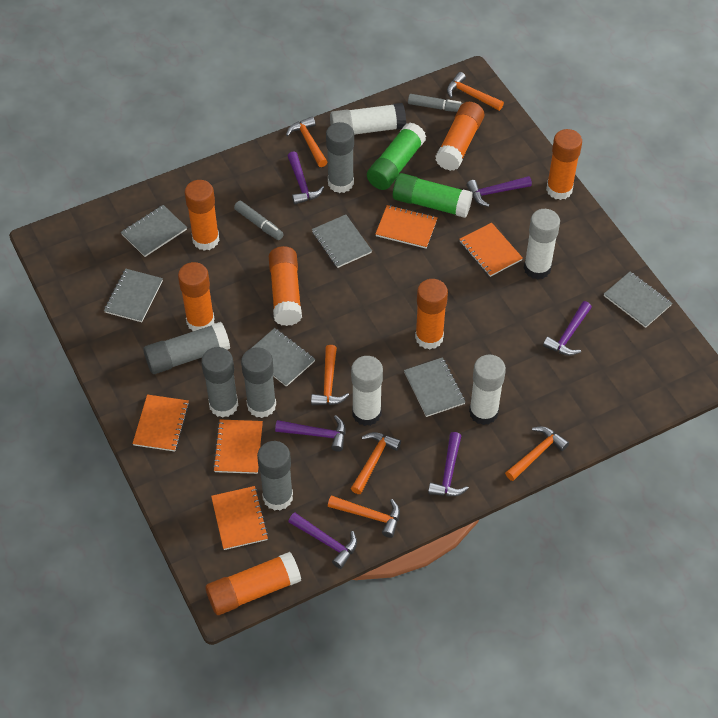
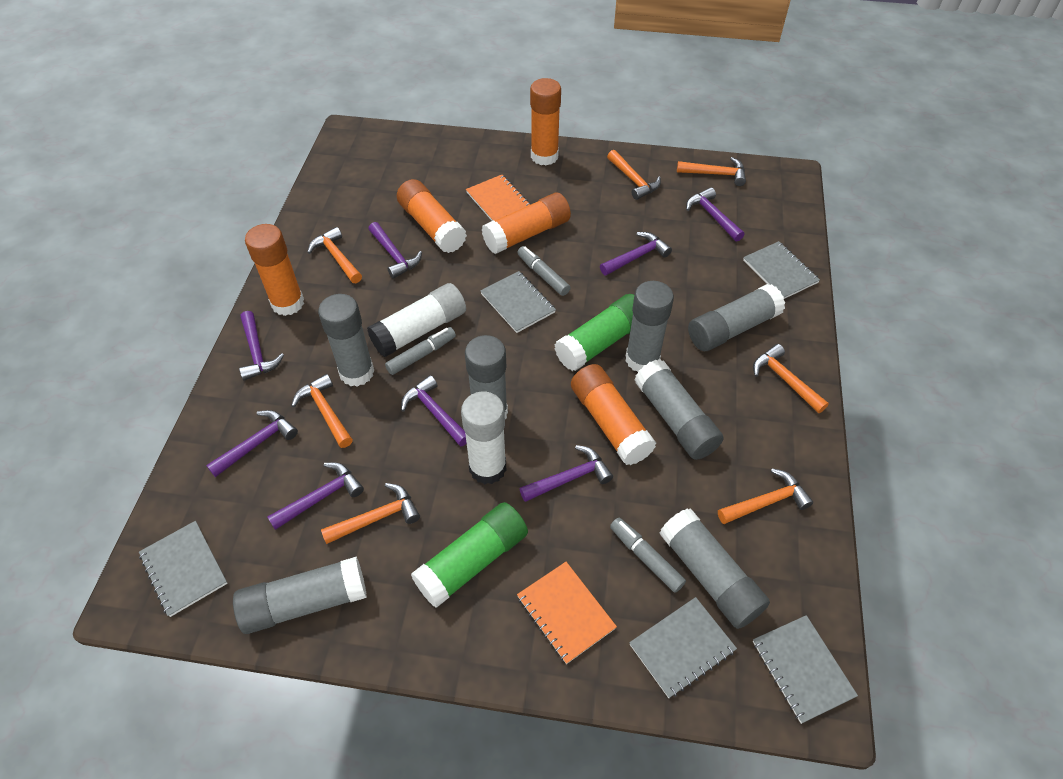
grey glue stick: 5 -> 7
grey marker: 2 -> 3
grey notebook: 6 -> 5
orange glue stick: 7 -> 5
orange hammer: 6 -> 7
orange notebook: 5 -> 2
purple hammer: 6 -> 8
white glue stick: 4 -> 2

